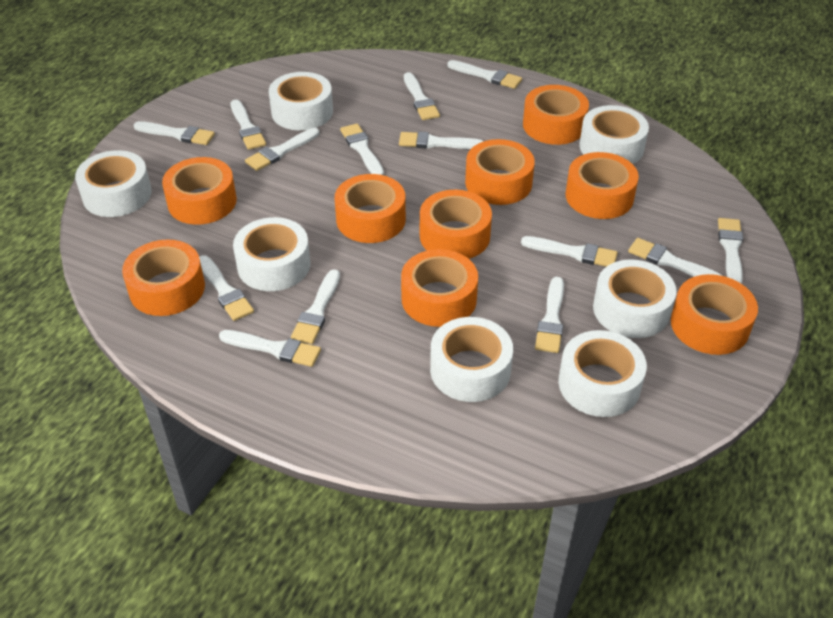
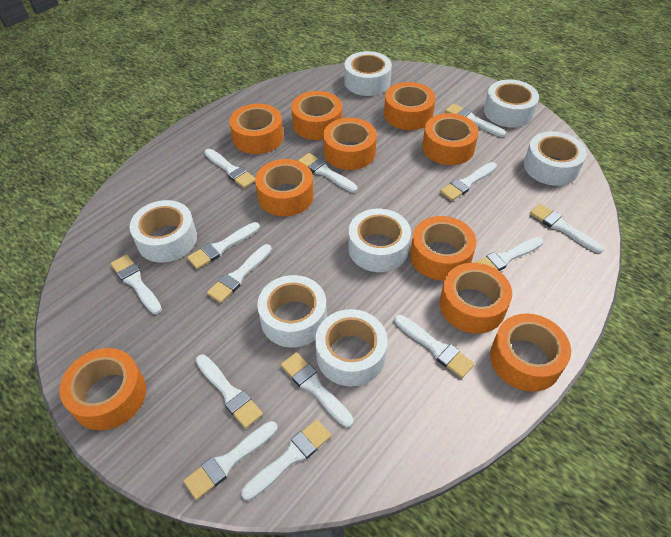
orange tape: 9 -> 10

